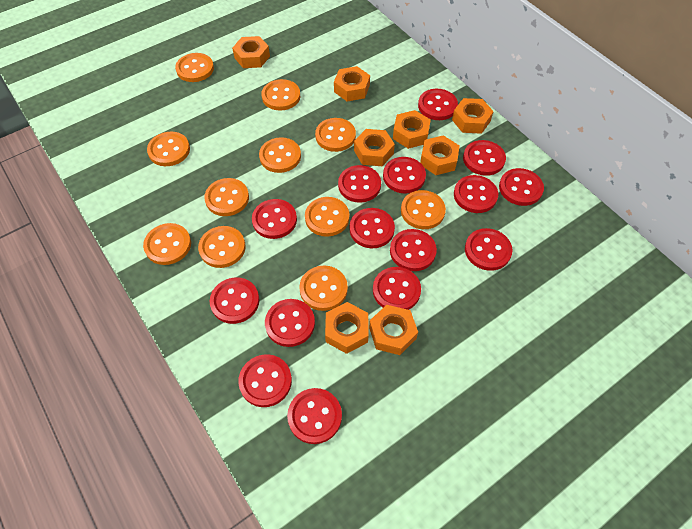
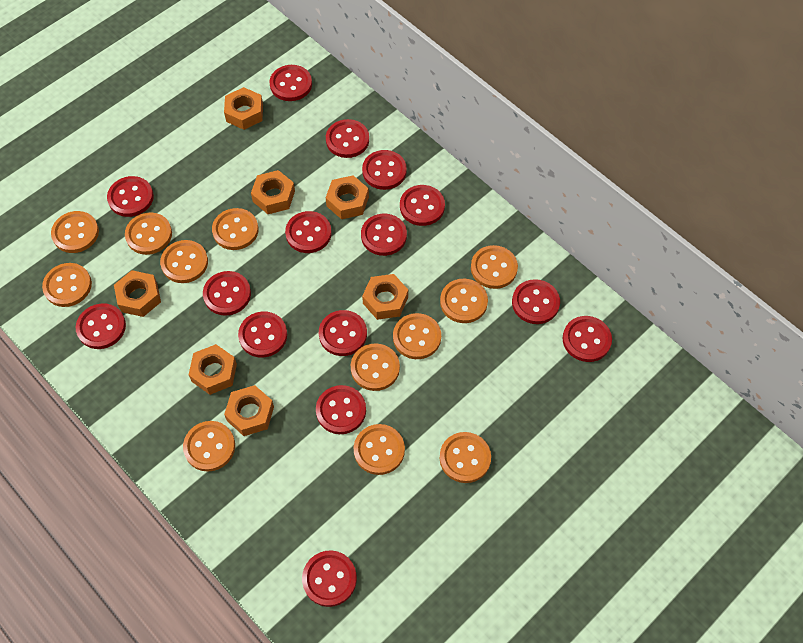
orange button: 11 -> 12
orange nut: 8 -> 7

